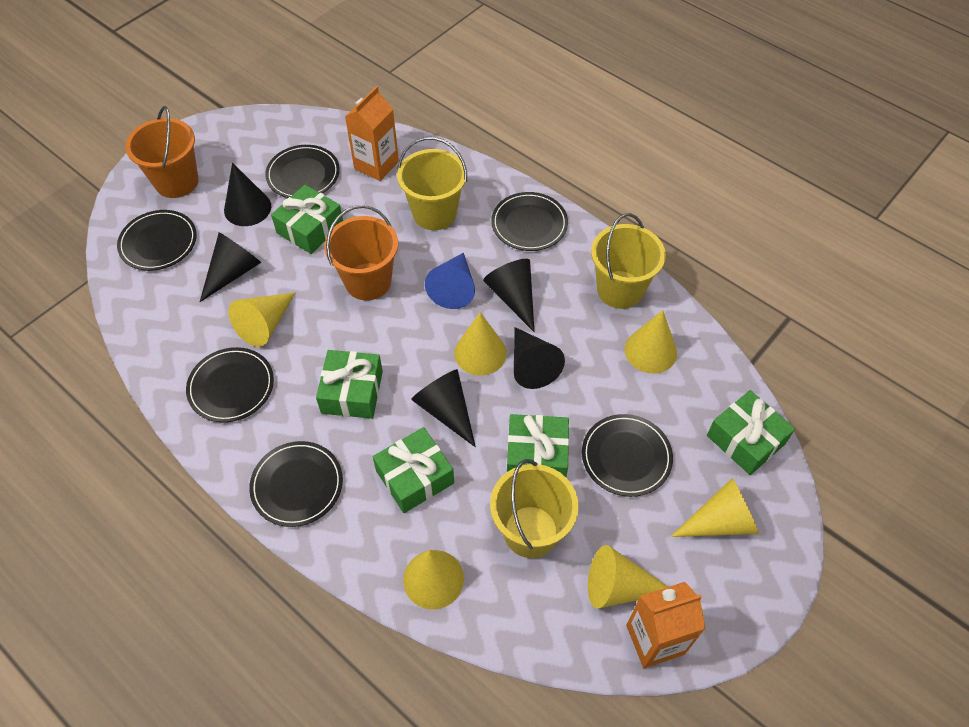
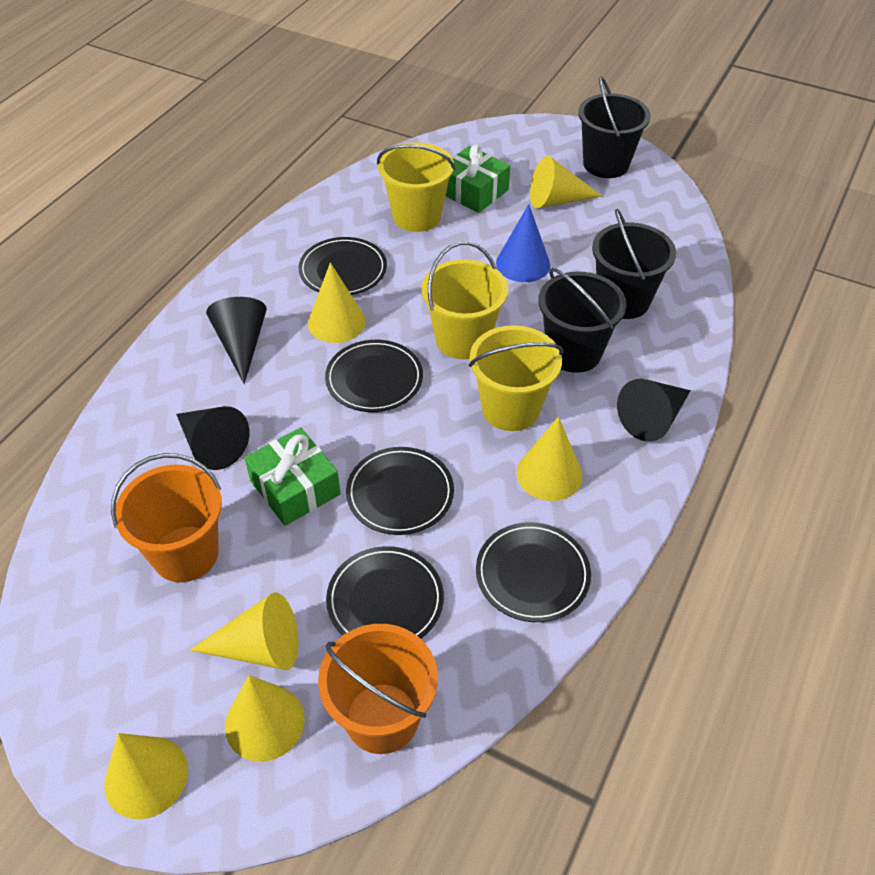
black bucket: 0 -> 3
black cone: 5 -> 3
black plate: 6 -> 5
green gift: 5 -> 2
orange carton: 2 -> 0

